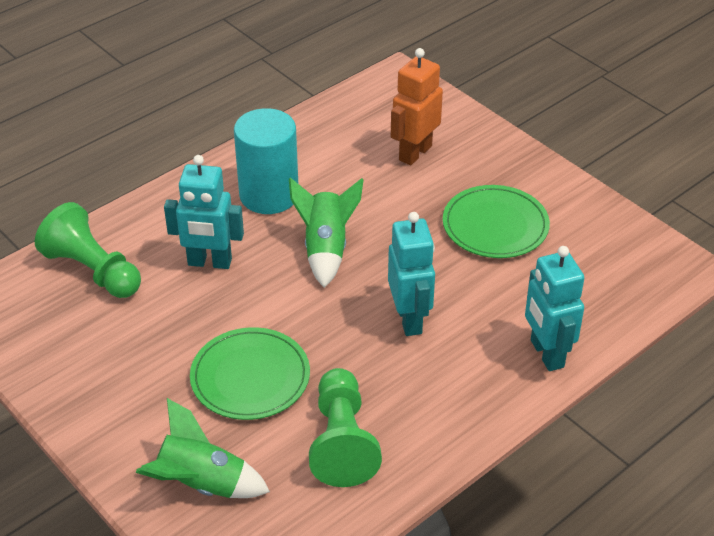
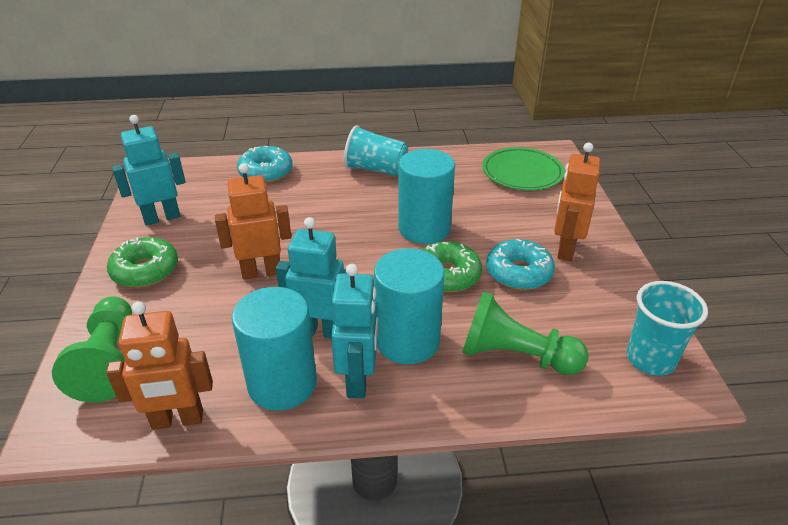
green donut: 0 -> 2
green plate: 2 -> 1
green rocket: 2 -> 0
orange robot: 1 -> 3
turquoise cup: 0 -> 2
turquoise cylinder: 1 -> 3
turquoise donut: 0 -> 2

